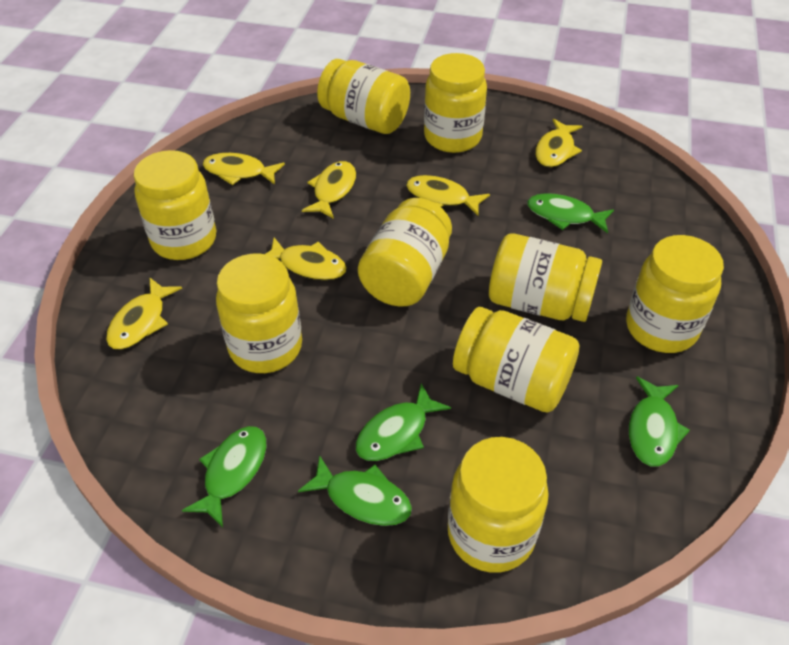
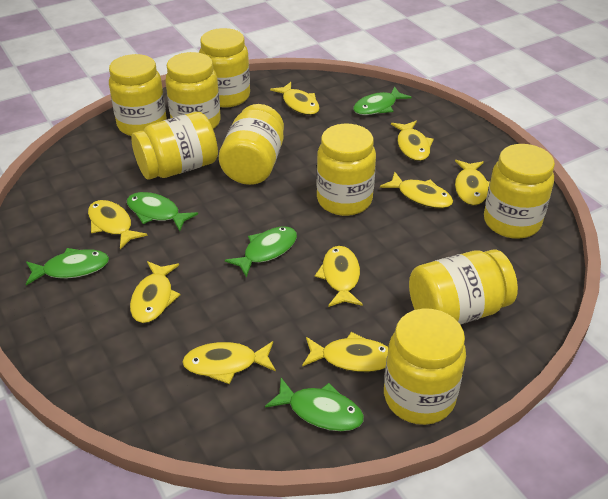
yellow fish: 6 -> 9

